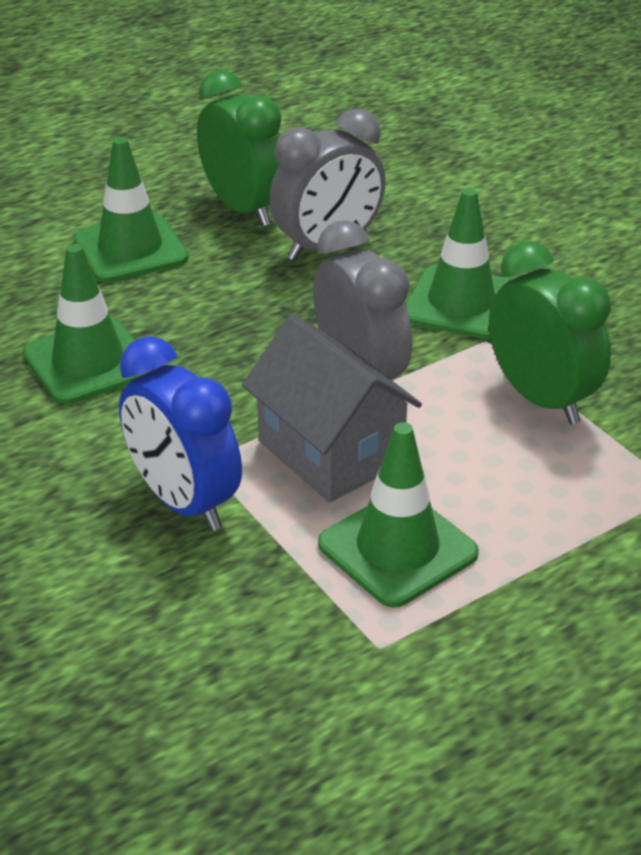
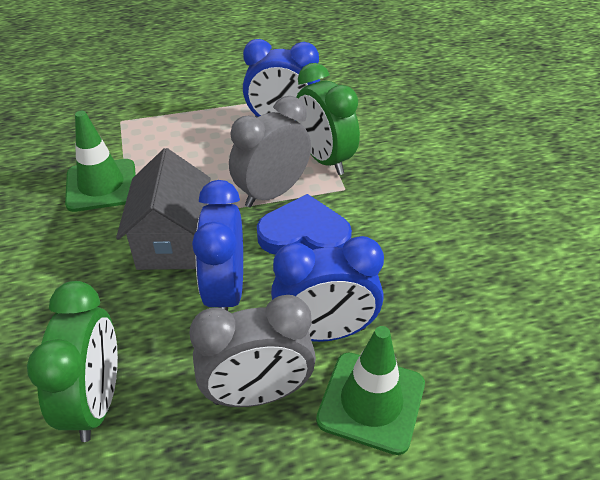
blue clock: 1 -> 3
blue heart: 0 -> 1
green traffic cone: 4 -> 2

